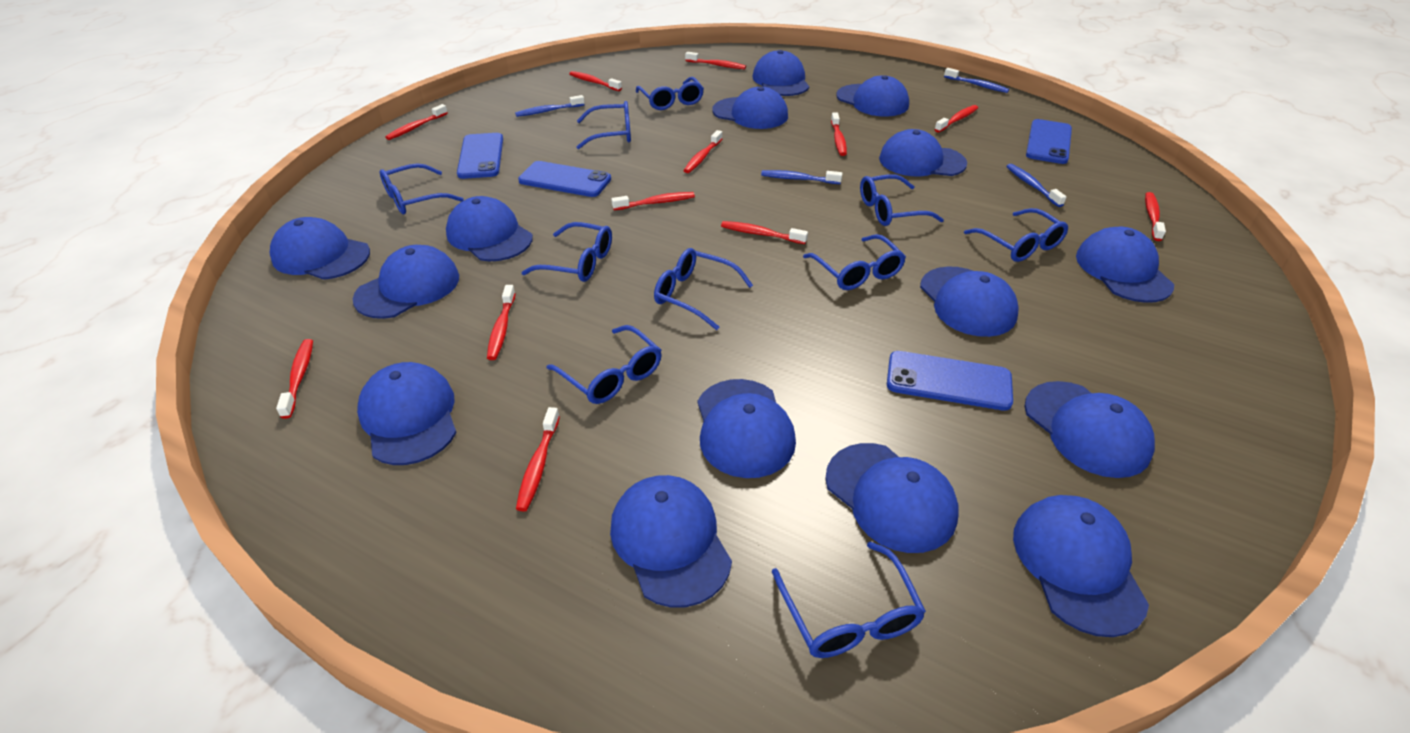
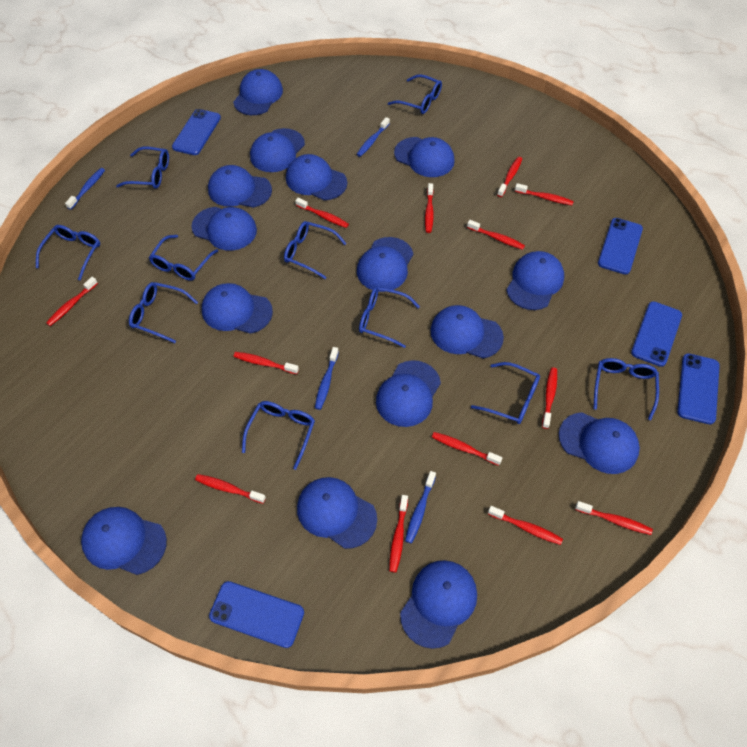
blue phone: 4 -> 5
red toothbrush: 12 -> 13

